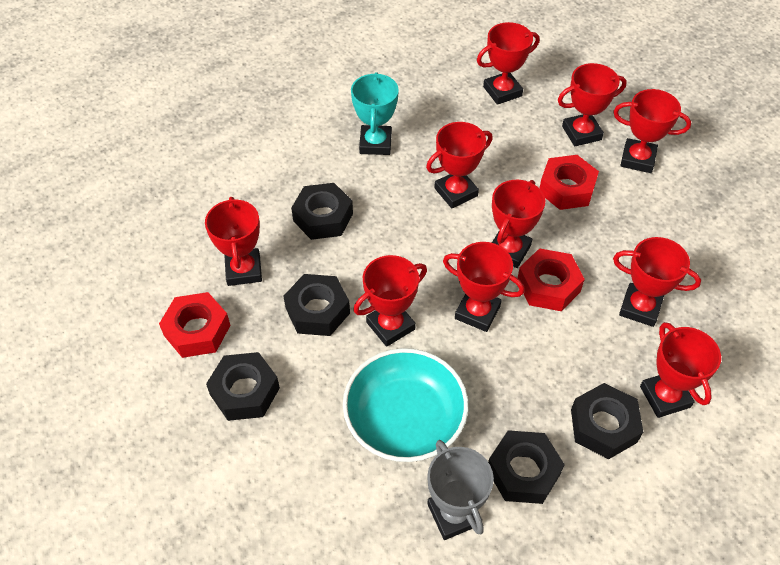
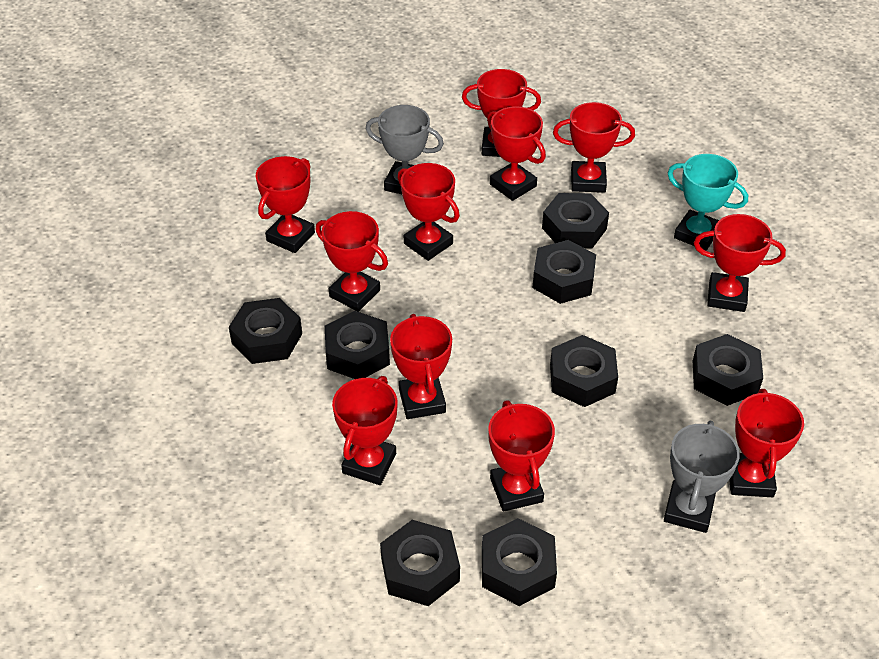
black nut: 5 -> 8
grey trophy: 1 -> 2
red nut: 3 -> 0
red trophy: 10 -> 11
turquoise bowl: 1 -> 0

